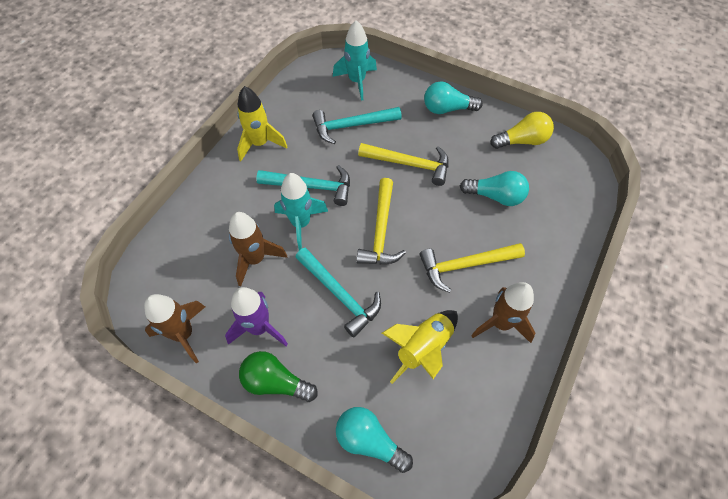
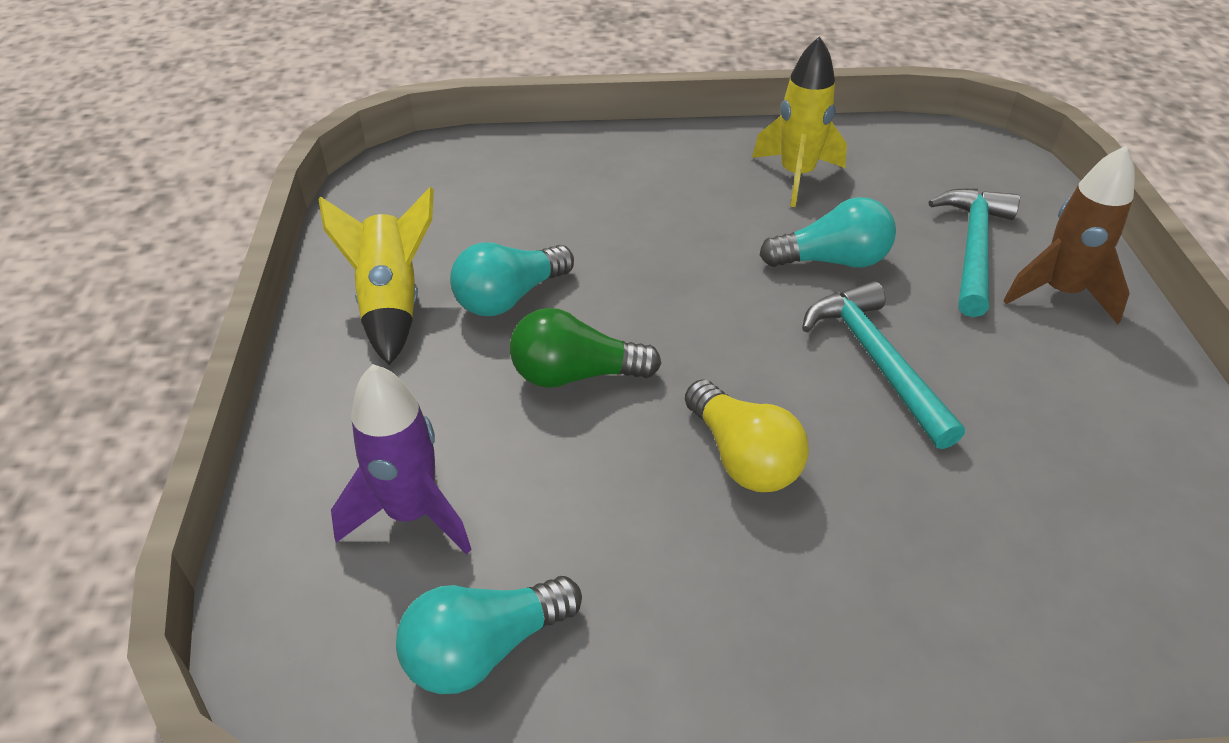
brown rocket: 3 -> 1
turquoise hammer: 3 -> 2
turquoise rocket: 2 -> 0
yellow hammer: 3 -> 0

